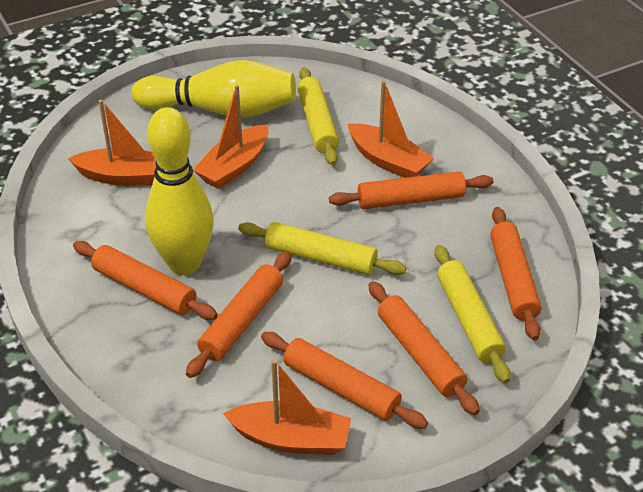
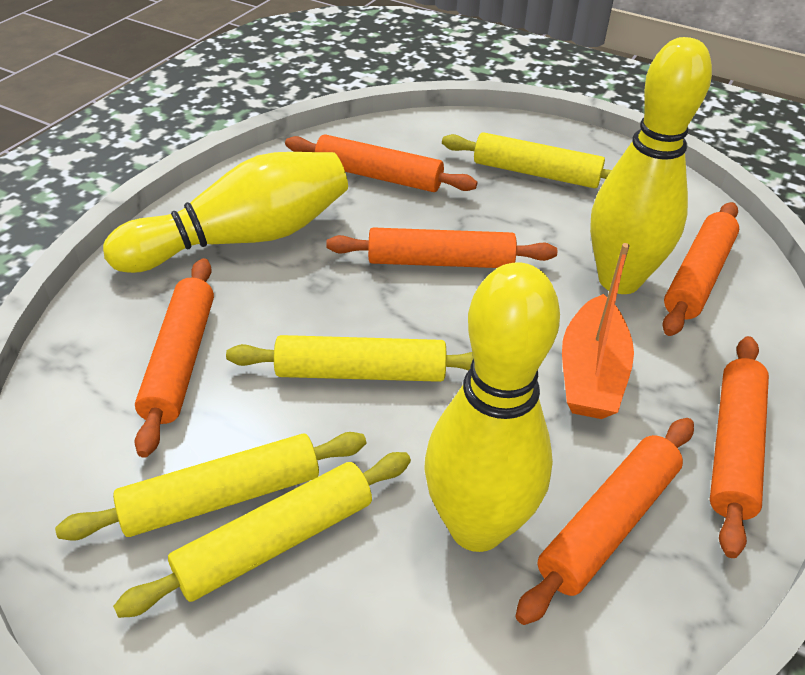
orange boat: 4 -> 1
yellow bowling pin: 2 -> 3
yellow rolling pin: 3 -> 4

